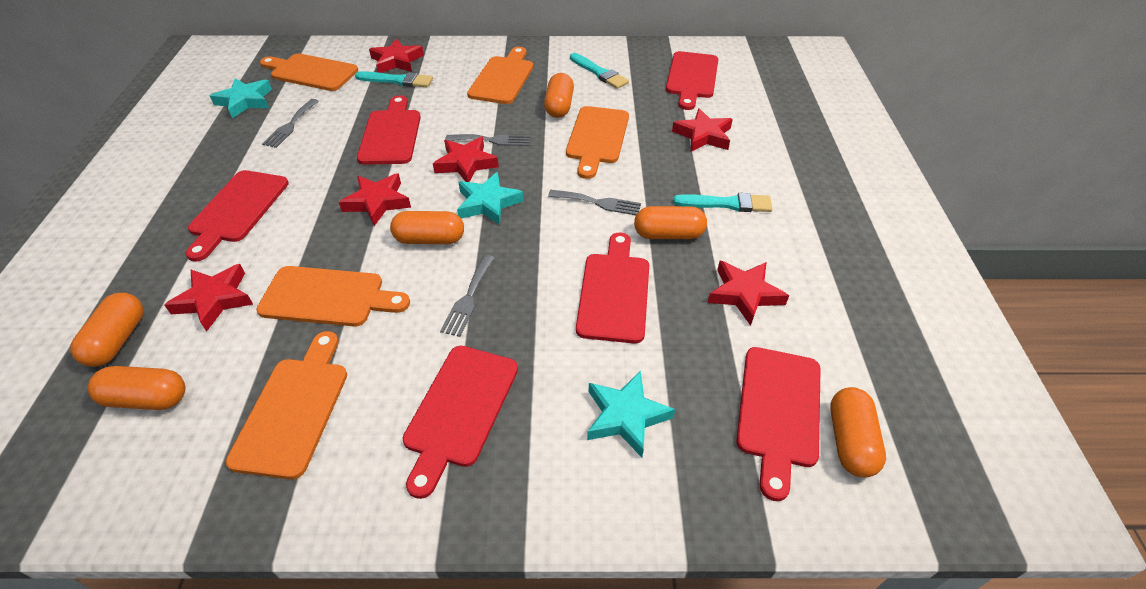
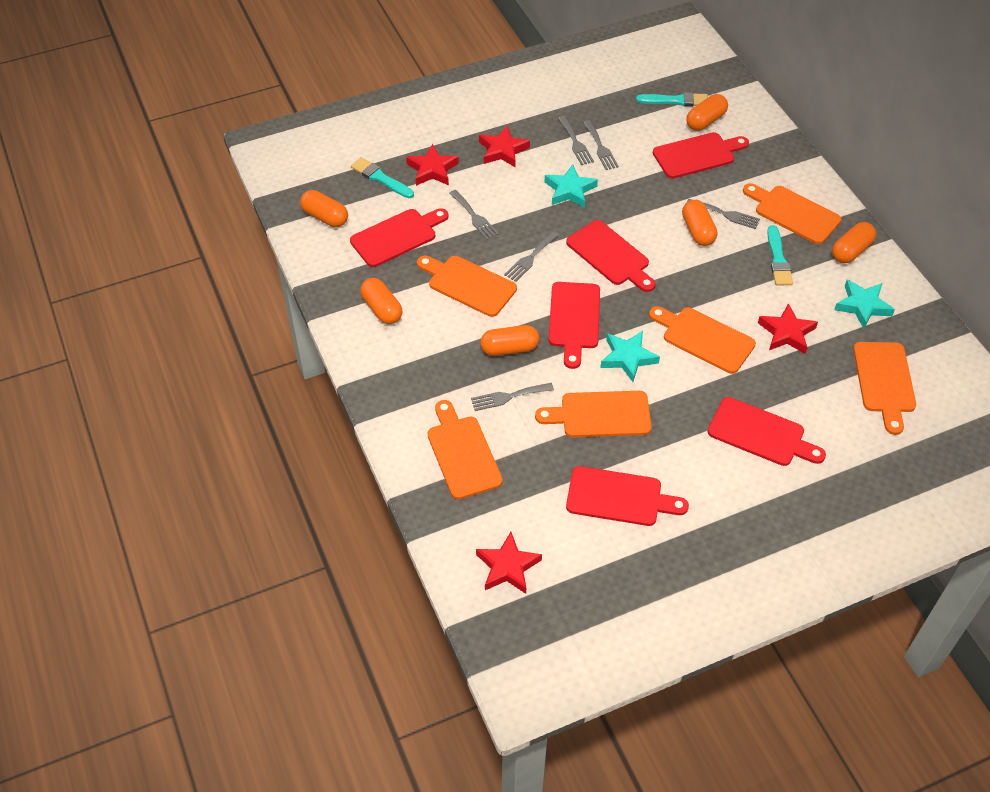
grey fork: 4 -> 6
orange cutting board: 5 -> 6
red star: 6 -> 4

